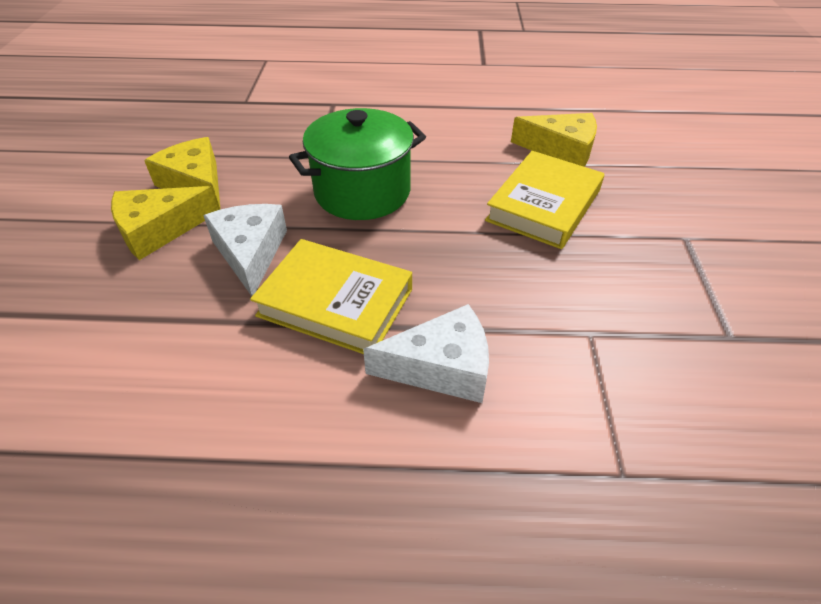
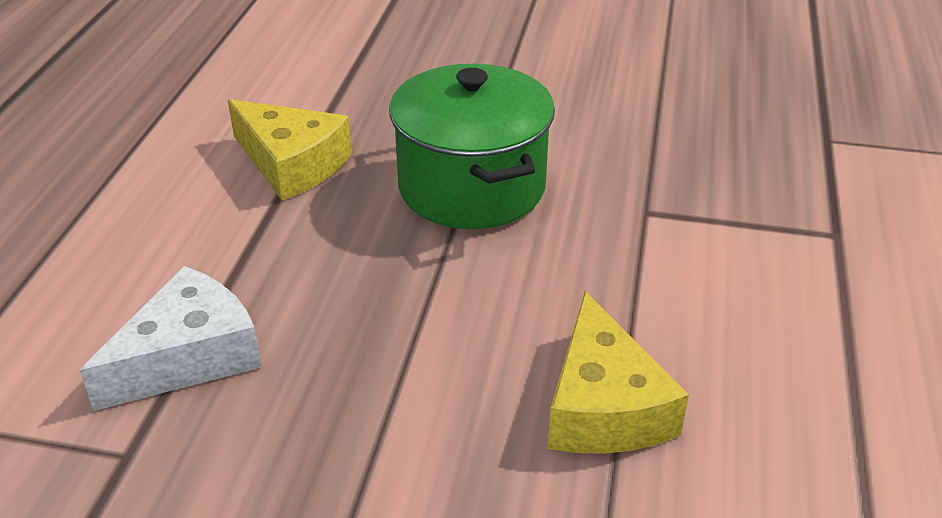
white cheese: 2 -> 1
yellow book: 2 -> 0
yellow cheese: 3 -> 2

